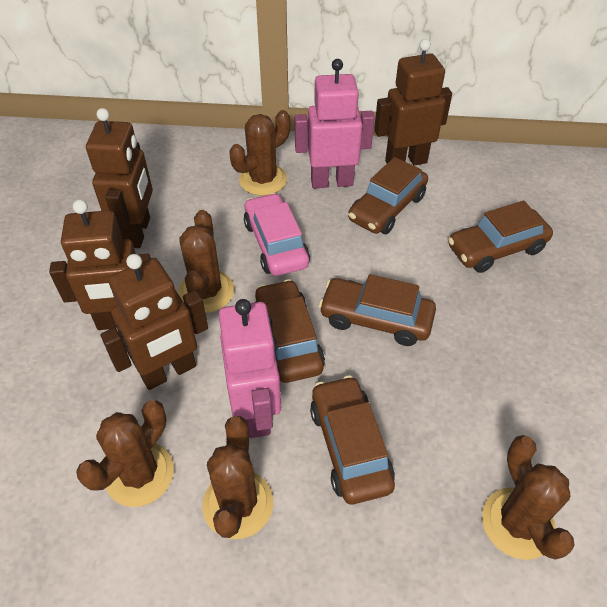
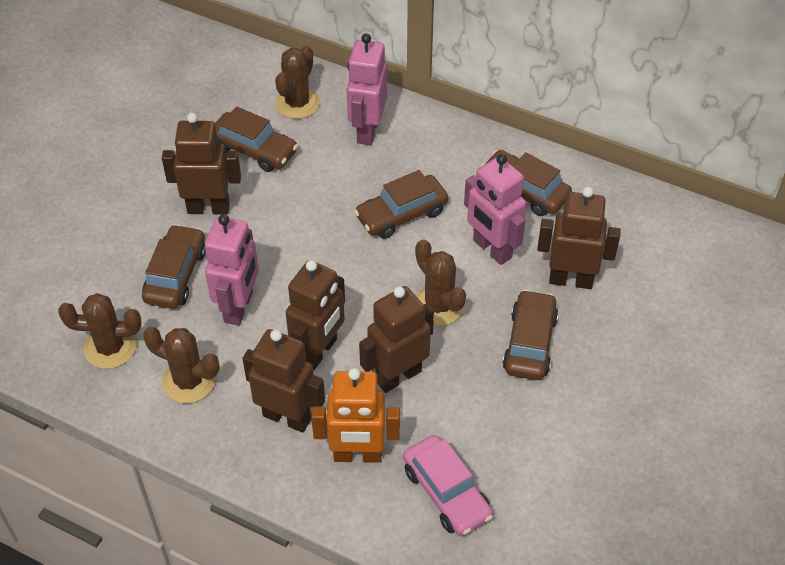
brown cactus: 5 -> 4
brown robot: 4 -> 5
orange robot: 0 -> 1
pink robot: 2 -> 3

